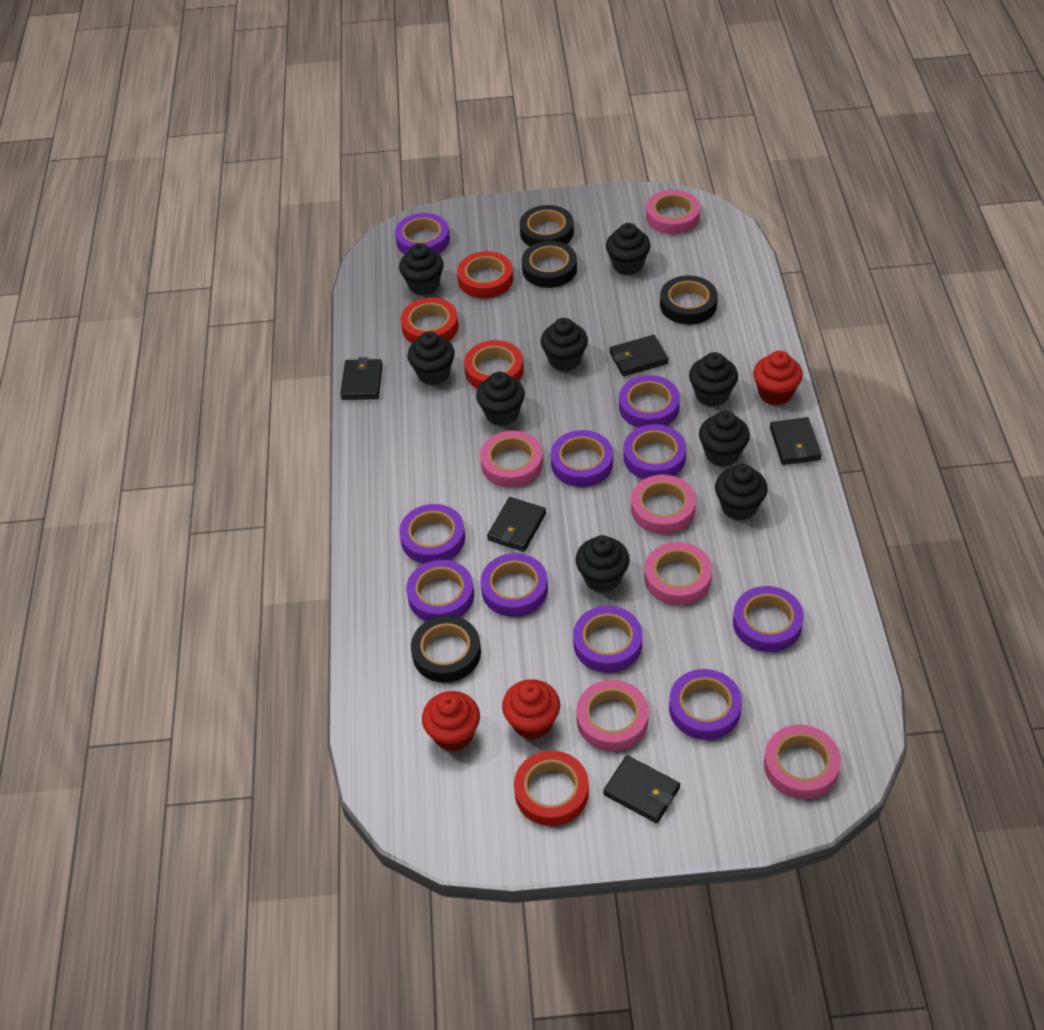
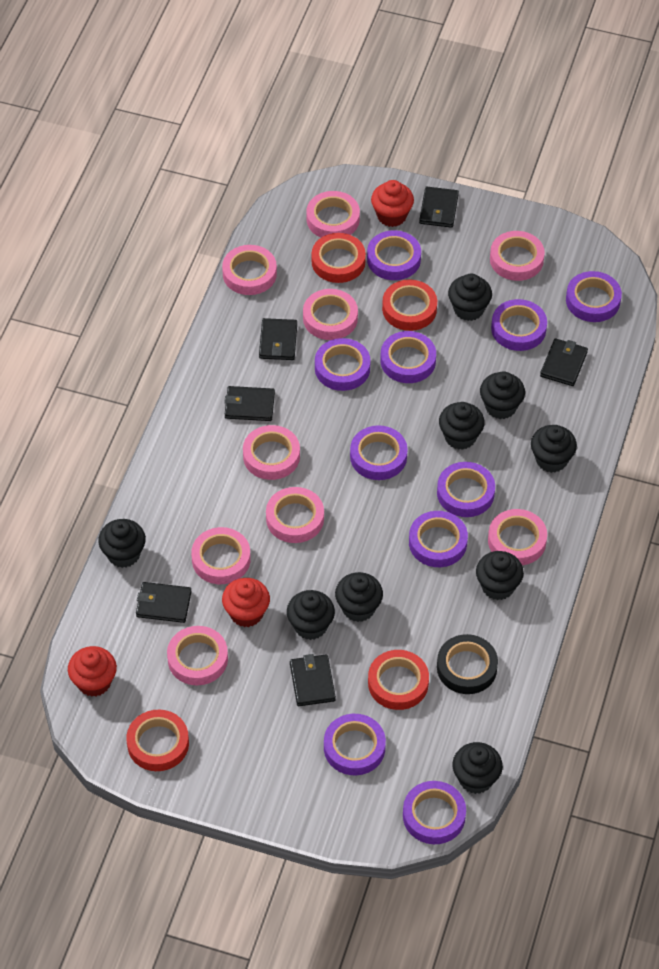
black tape: 4 -> 1
black wallet: 5 -> 6
pink tape: 6 -> 9

